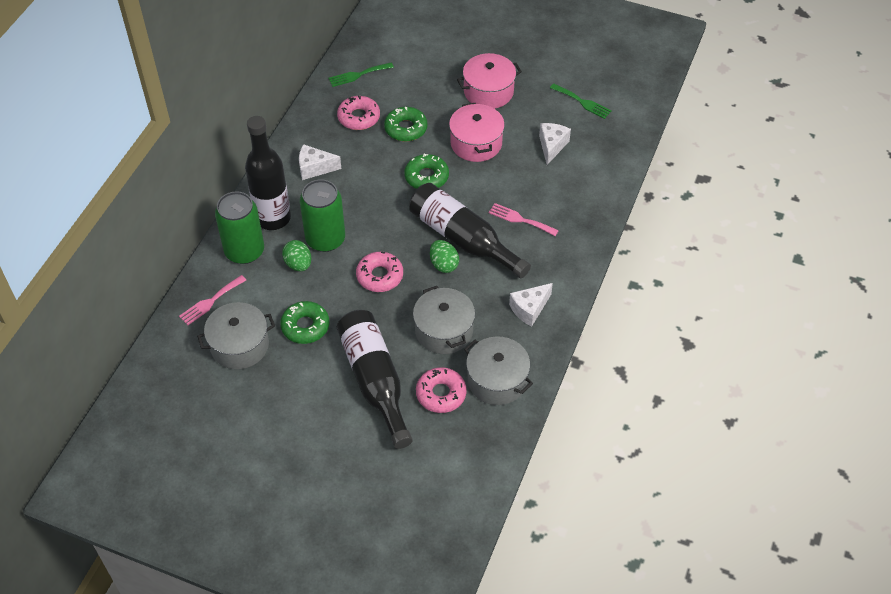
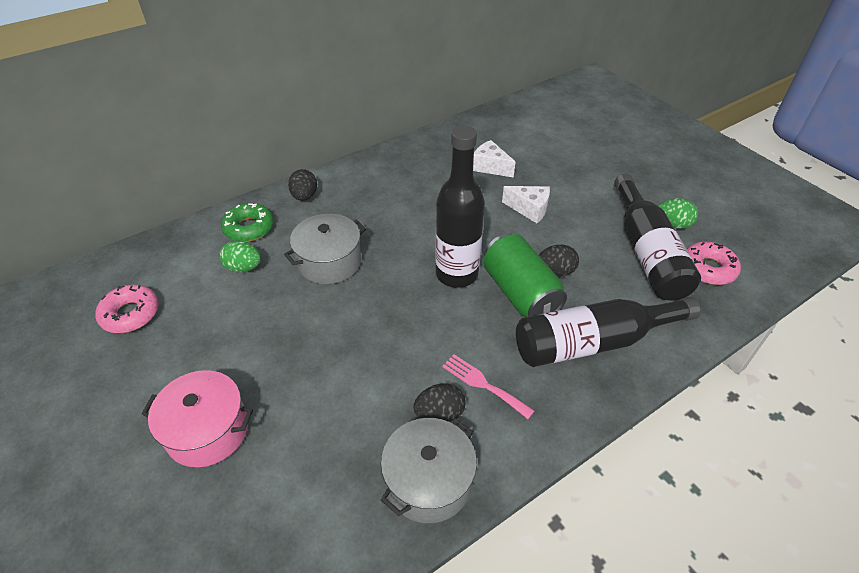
black egg: 0 -> 3
green can: 2 -> 1
green donut: 3 -> 1
green fork: 2 -> 0
grey pot: 3 -> 2
pink donut: 3 -> 2
pink fork: 2 -> 1
pink pot: 2 -> 1
white cheese: 3 -> 2

